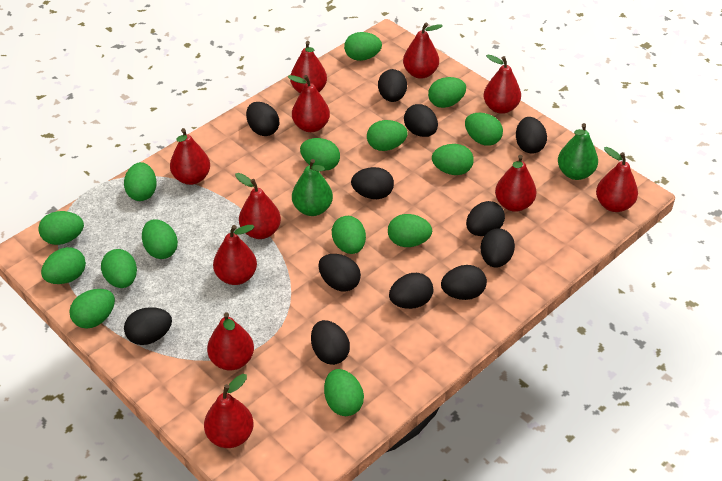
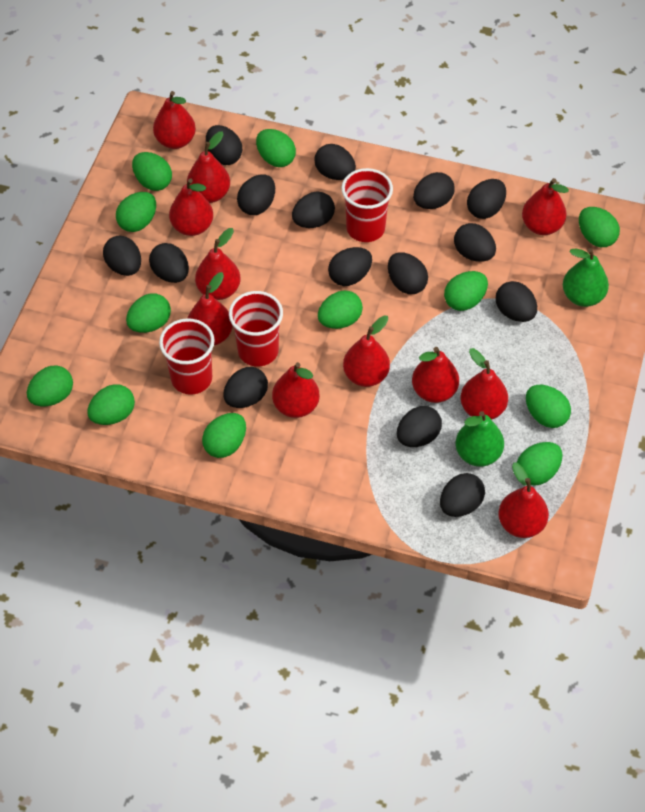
black egg: 12 -> 15
green egg: 15 -> 12
red cup: 0 -> 3

